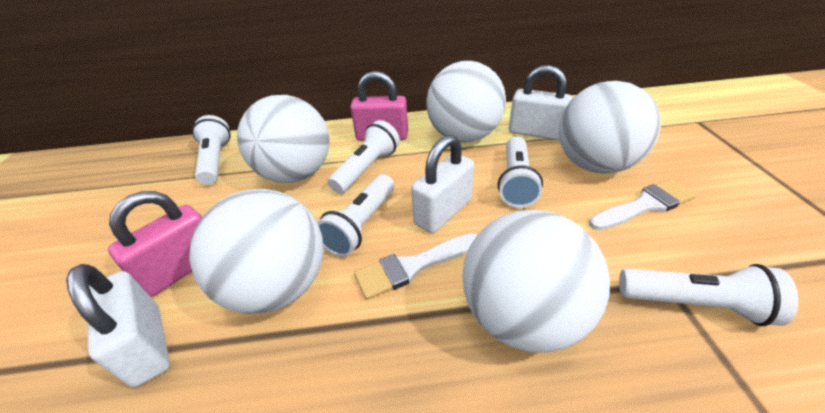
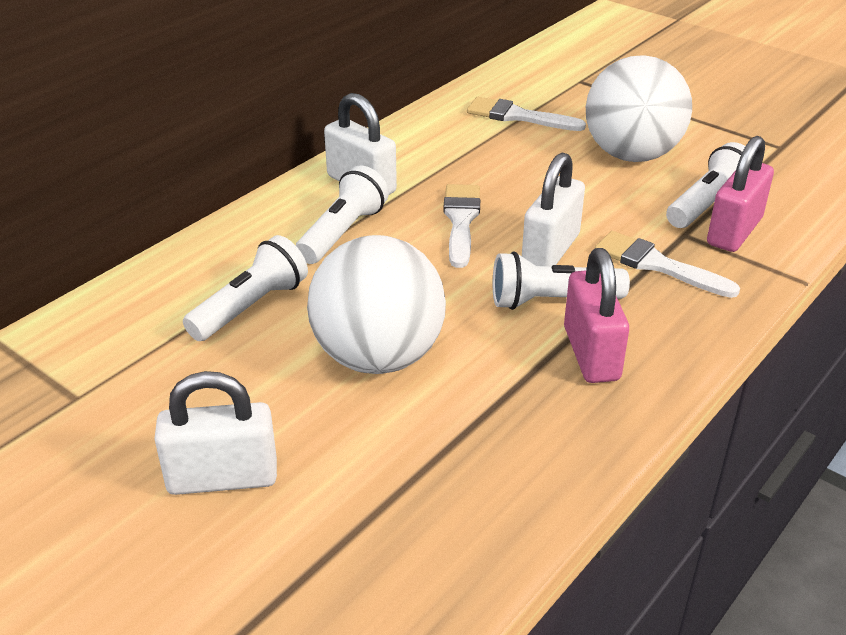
white ball: 5 -> 2
white brush: 2 -> 3
white flashlight: 5 -> 4

